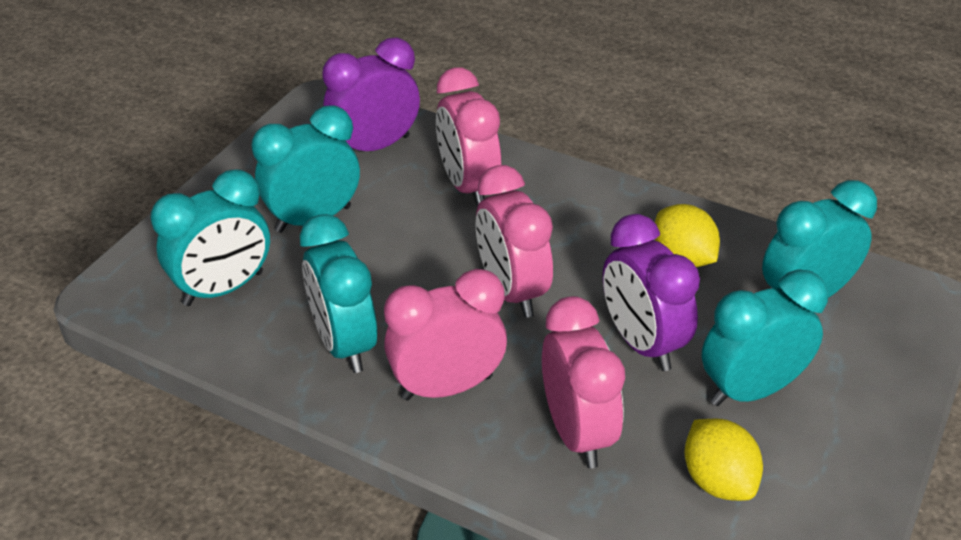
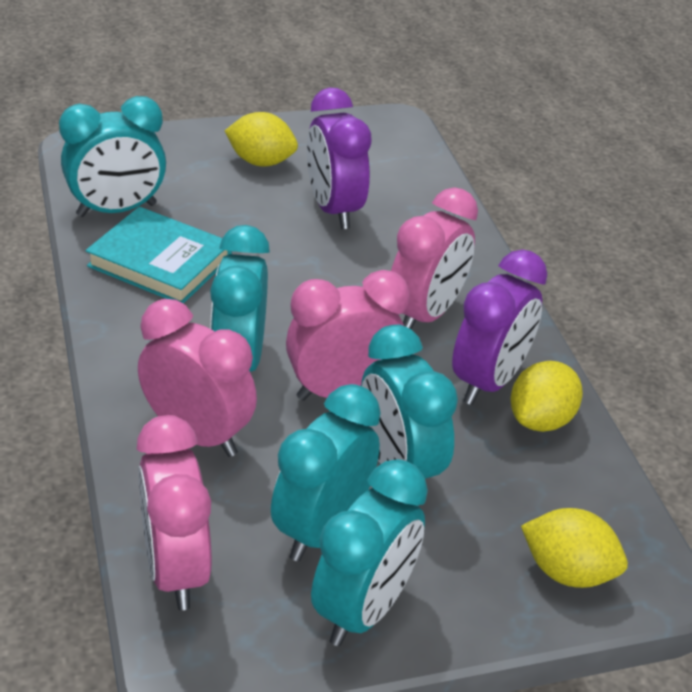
turquoise book: 0 -> 1
yellow lemon: 2 -> 3

